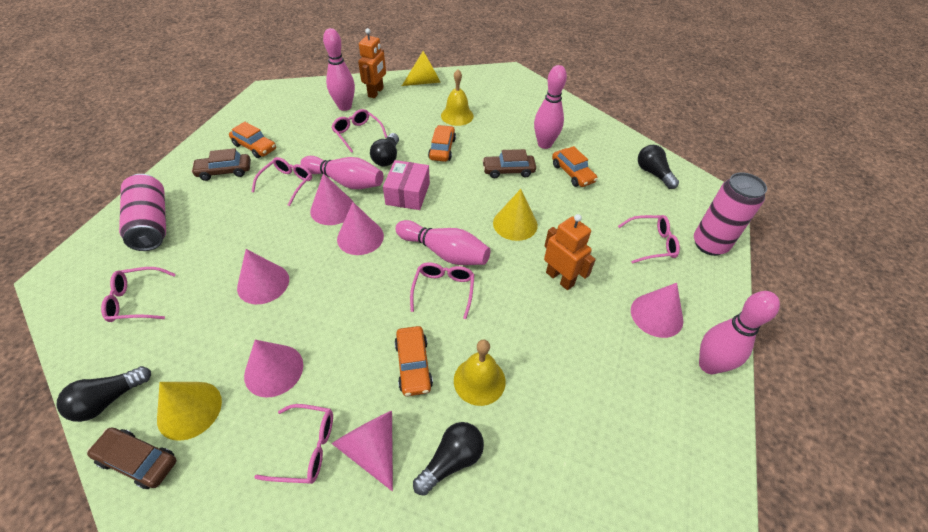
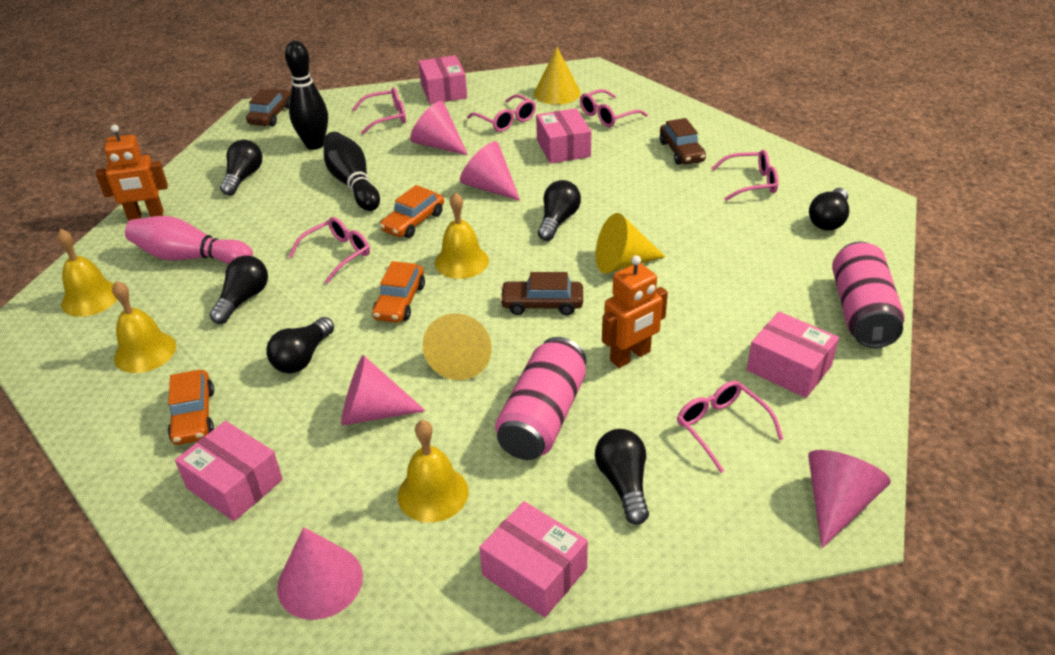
black bowling pin: 0 -> 2
black light bulb: 4 -> 6
orange car: 4 -> 3
pink bowling pin: 5 -> 1
pink box: 1 -> 5
pink cone: 6 -> 5
yellow bell: 2 -> 4

